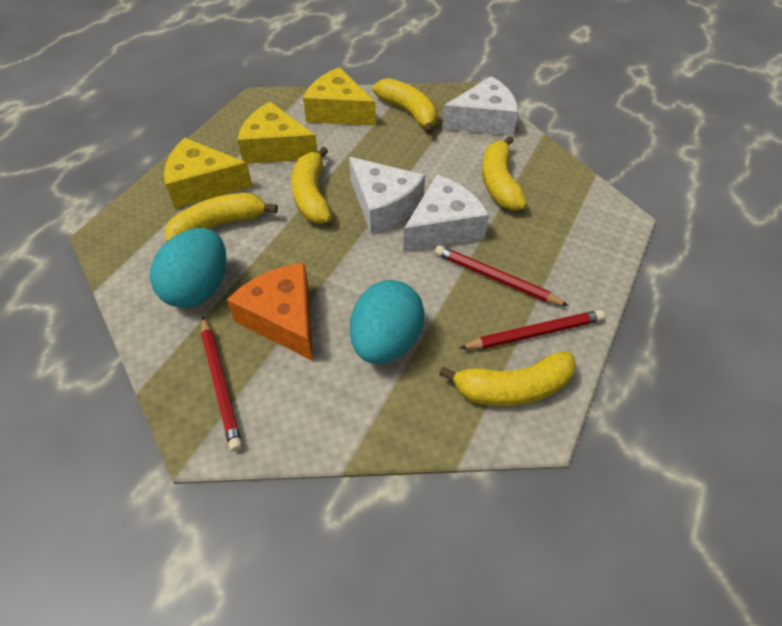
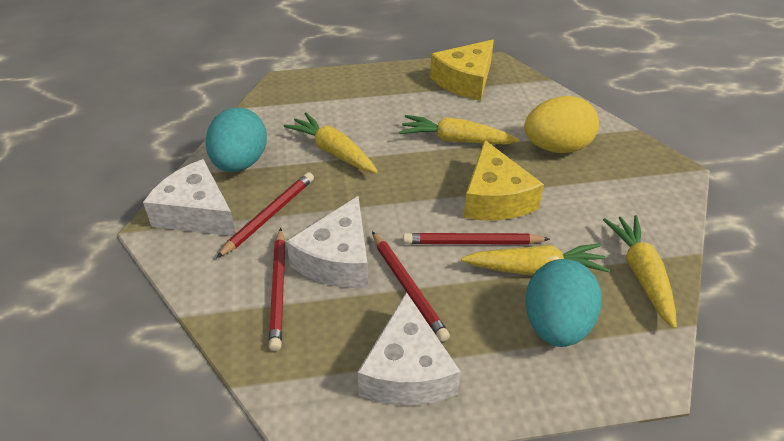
orange cheese: 1 -> 0
red pencil: 3 -> 4
yellow banana: 5 -> 0
yellow carrot: 0 -> 4
yellow cheese: 3 -> 2
yellow egg: 0 -> 1

